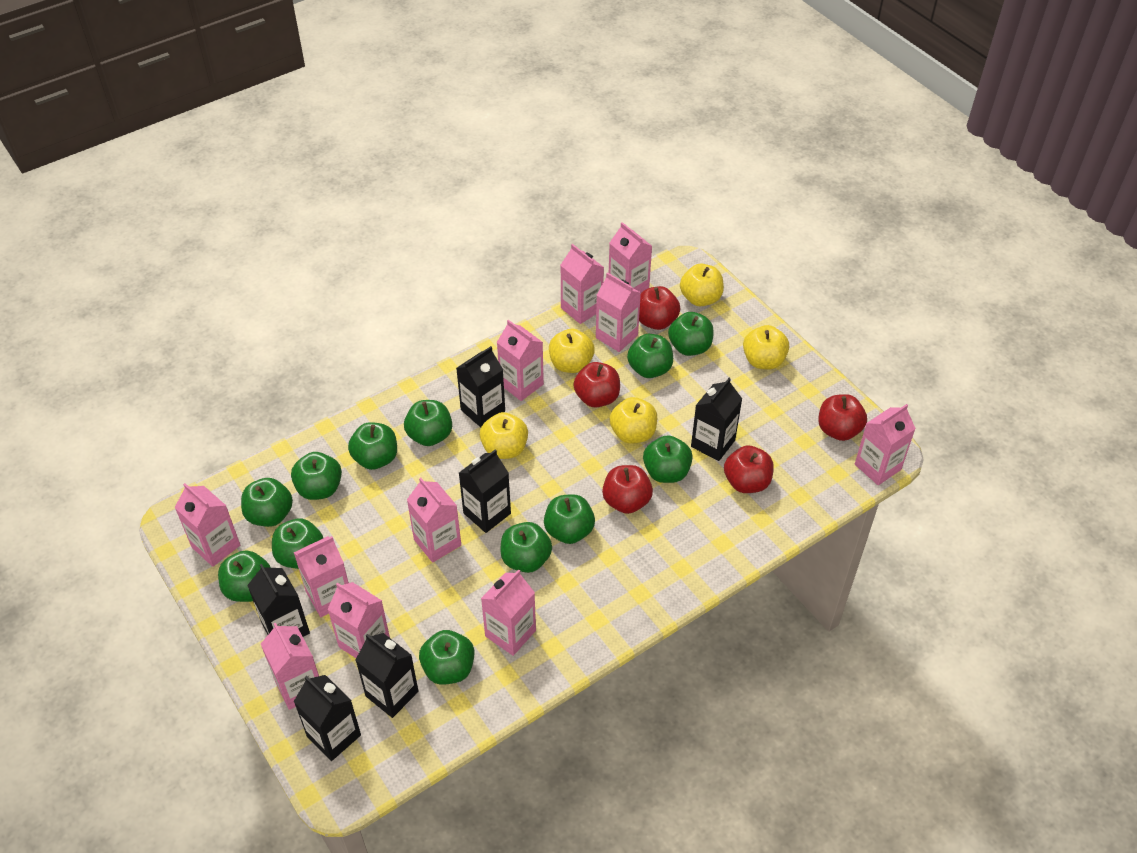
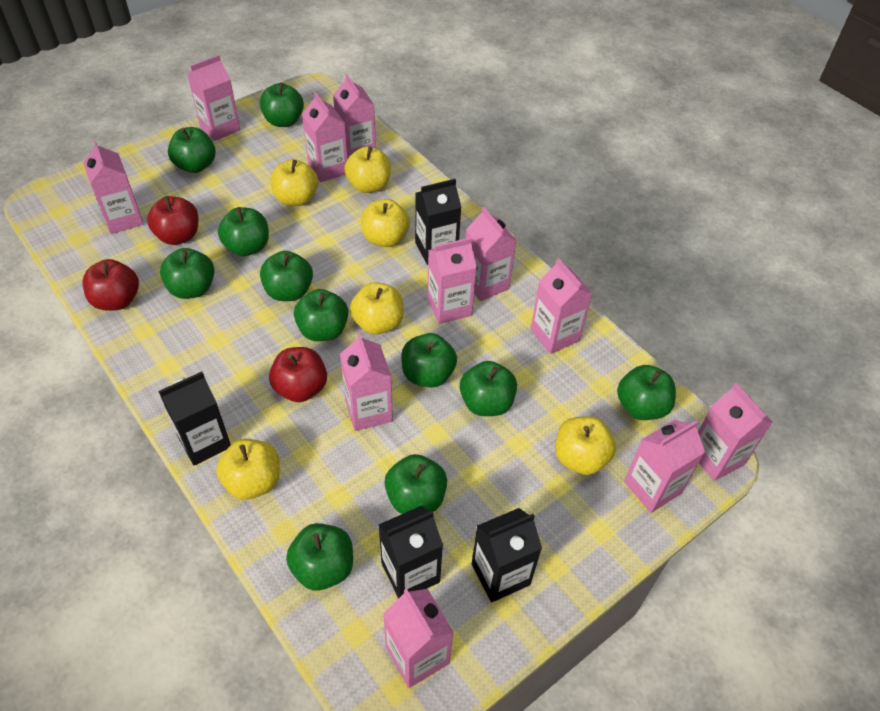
black carton: 6 -> 4
green apple: 12 -> 11
red apple: 5 -> 3
yellow apple: 5 -> 6

